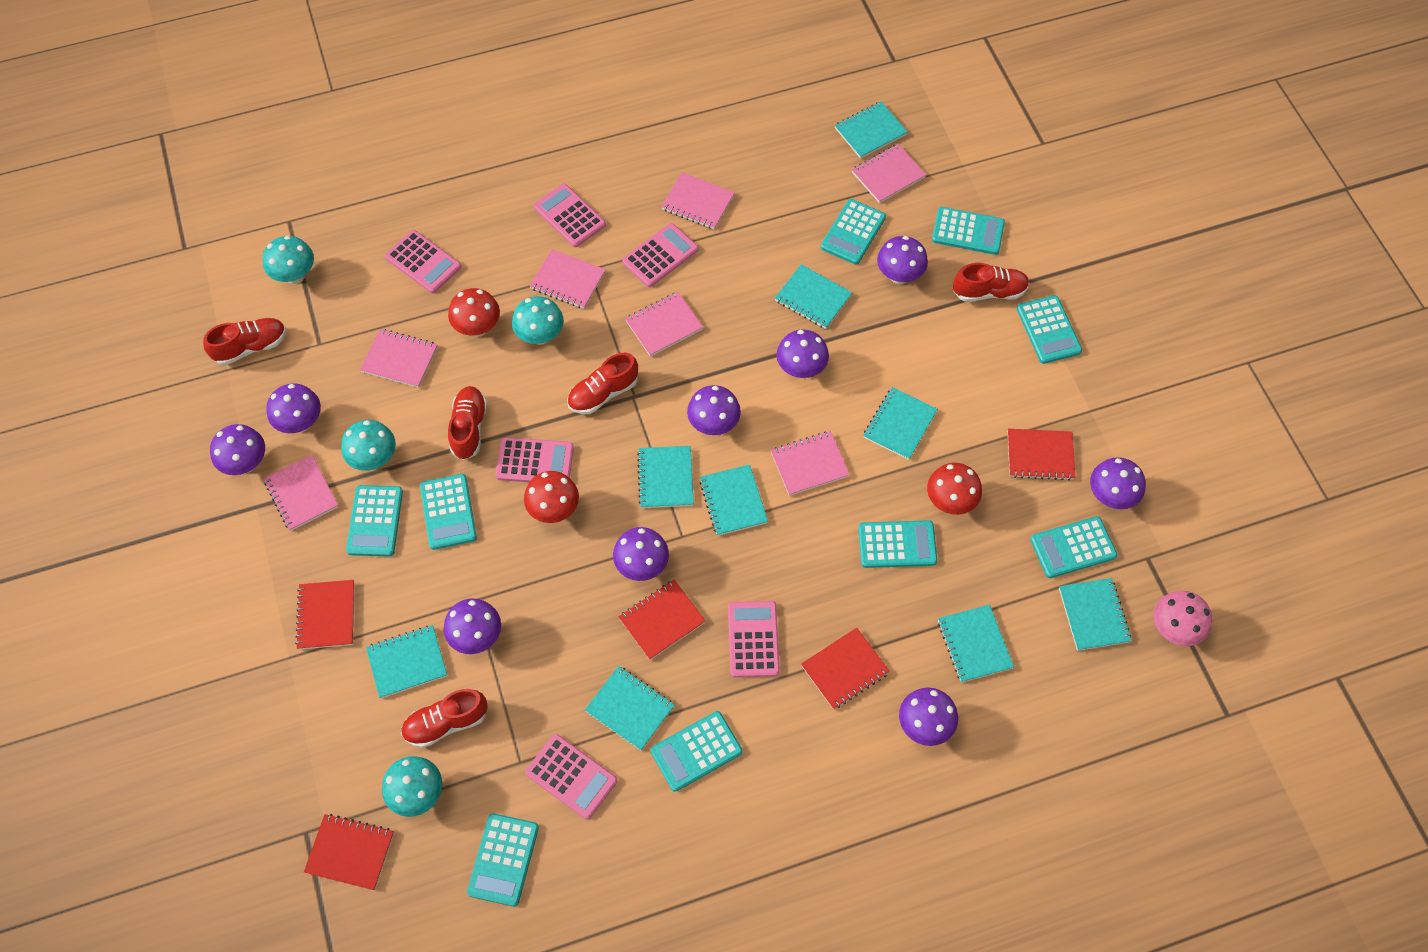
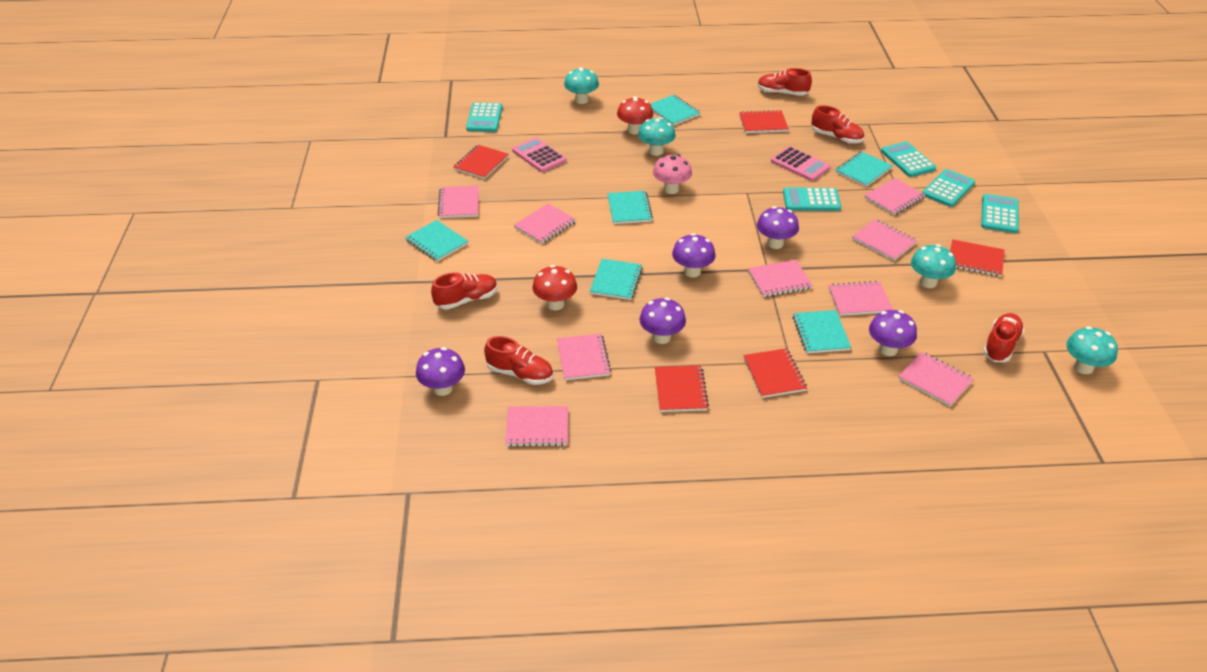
pink calculator: 6 -> 2
pink notebook: 7 -> 9
purple mushroom: 9 -> 5
red mushroom: 3 -> 2
turquoise calculator: 9 -> 5
turquoise notebook: 9 -> 6

